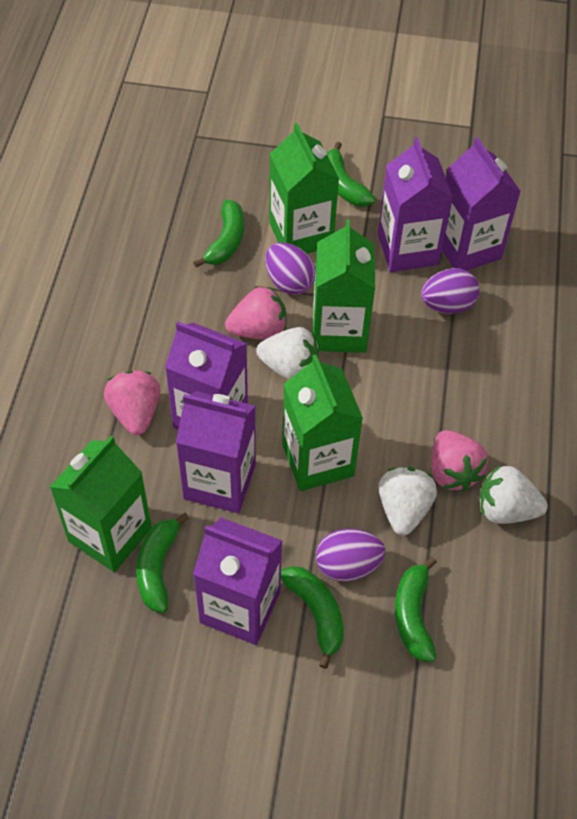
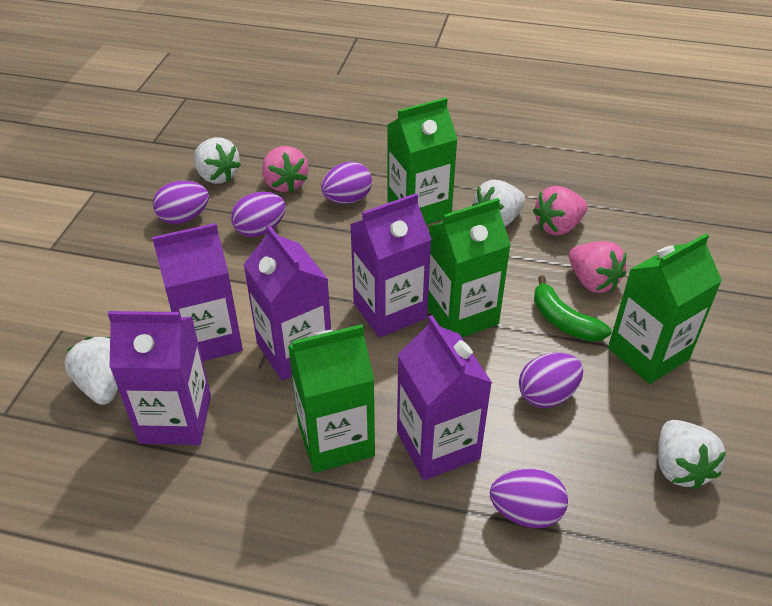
green banana: 5 -> 1
purple egg: 3 -> 5
white strawberry: 3 -> 4

